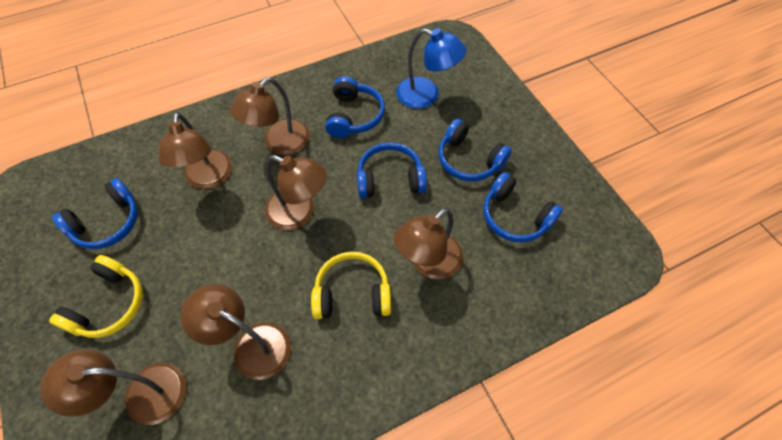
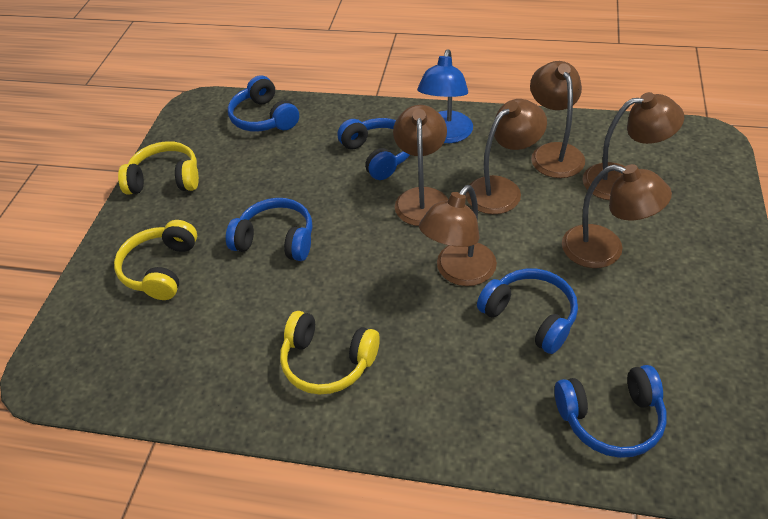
yellow headphones: 2 -> 3

